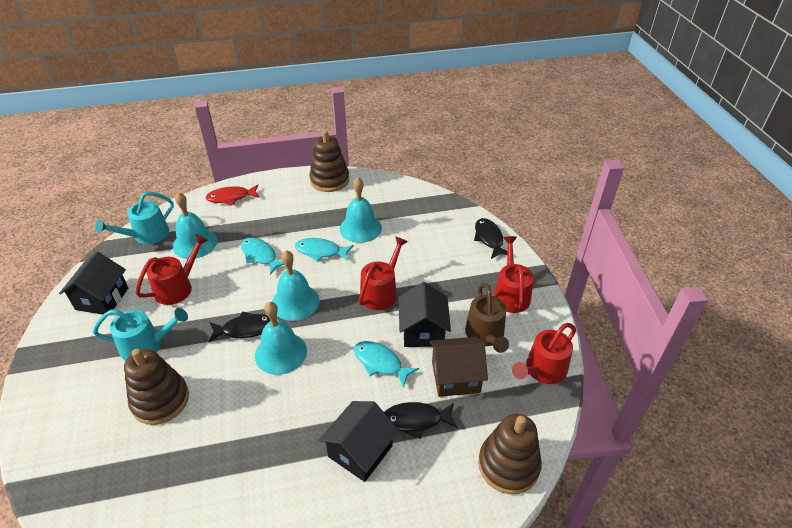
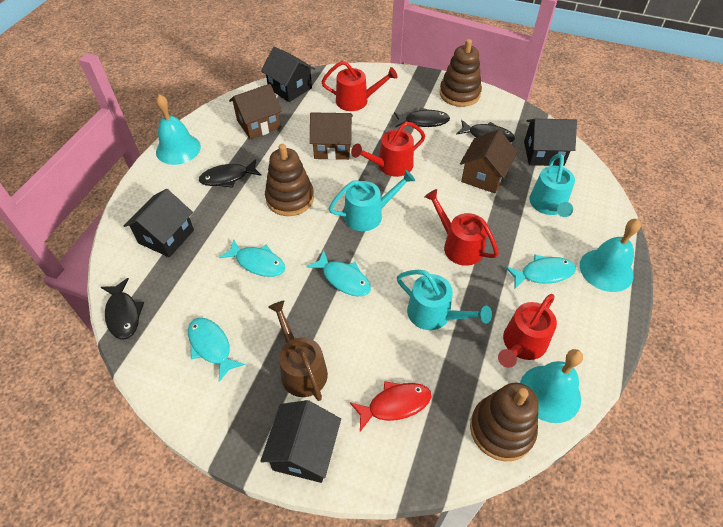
black fish: 3 -> 4
black house: 3 -> 4
brown house: 1 -> 3
turquoise bell: 4 -> 3
turquoise fish: 3 -> 4
turquoise watering can: 2 -> 3

